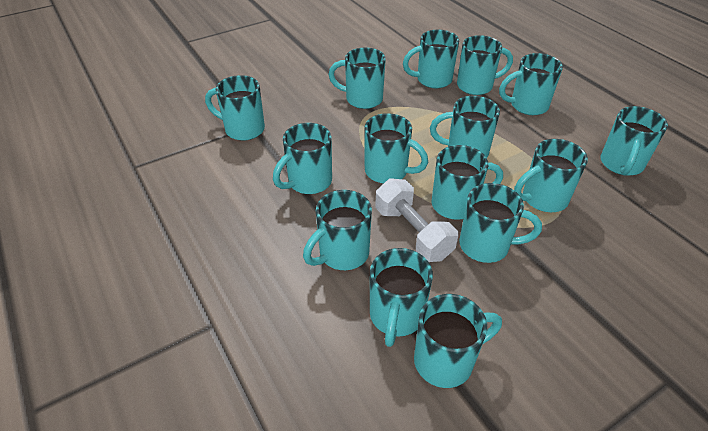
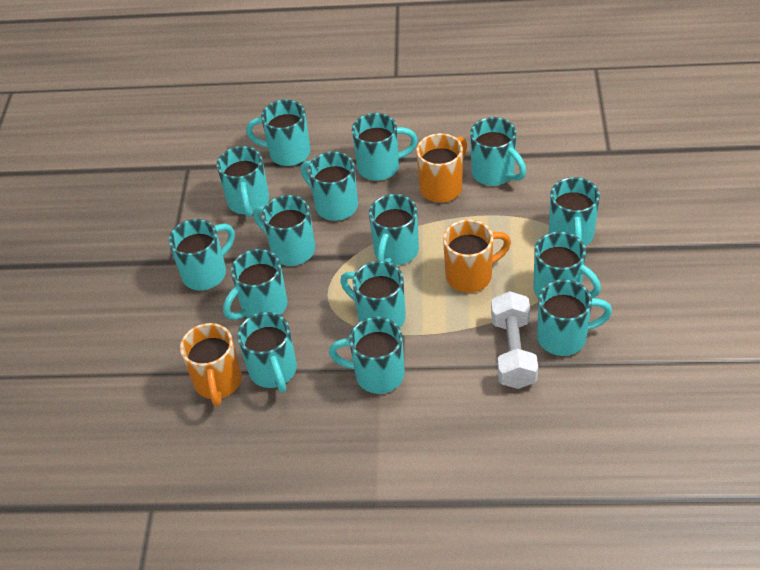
orange mug: 0 -> 3

